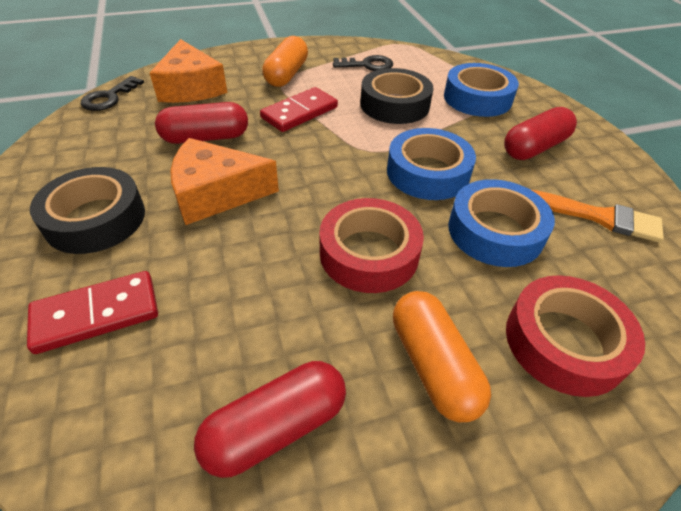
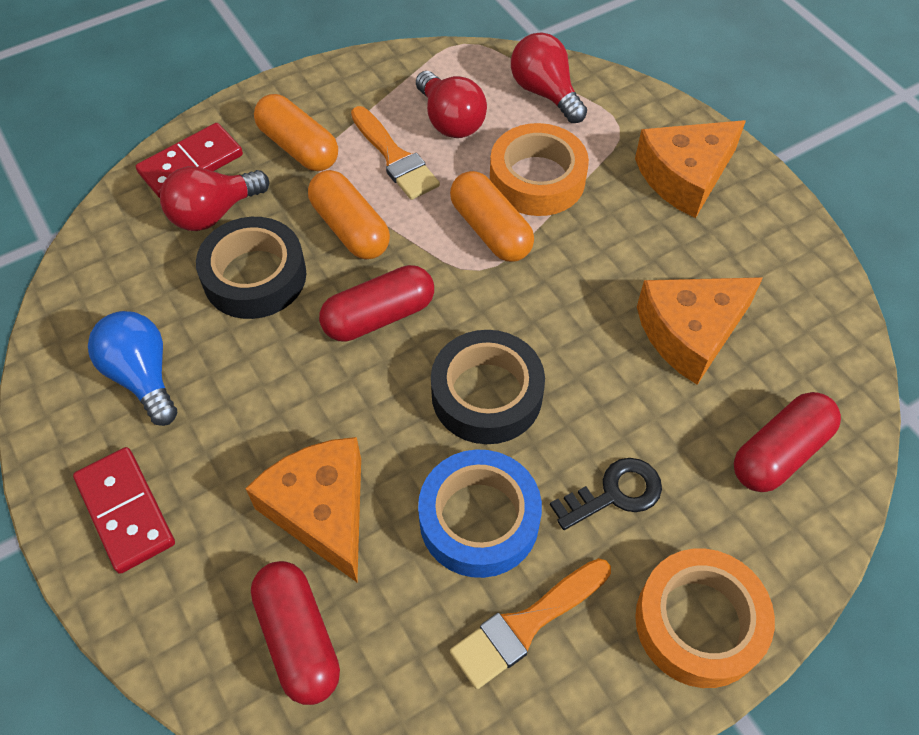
black key: 2 -> 1
blue light bulb: 0 -> 1
blue tape: 3 -> 1
orange brush: 1 -> 2
orange capsule: 2 -> 3
orange cheese: 2 -> 3
orange tape: 0 -> 2
red light bulb: 0 -> 3
red tape: 2 -> 0

